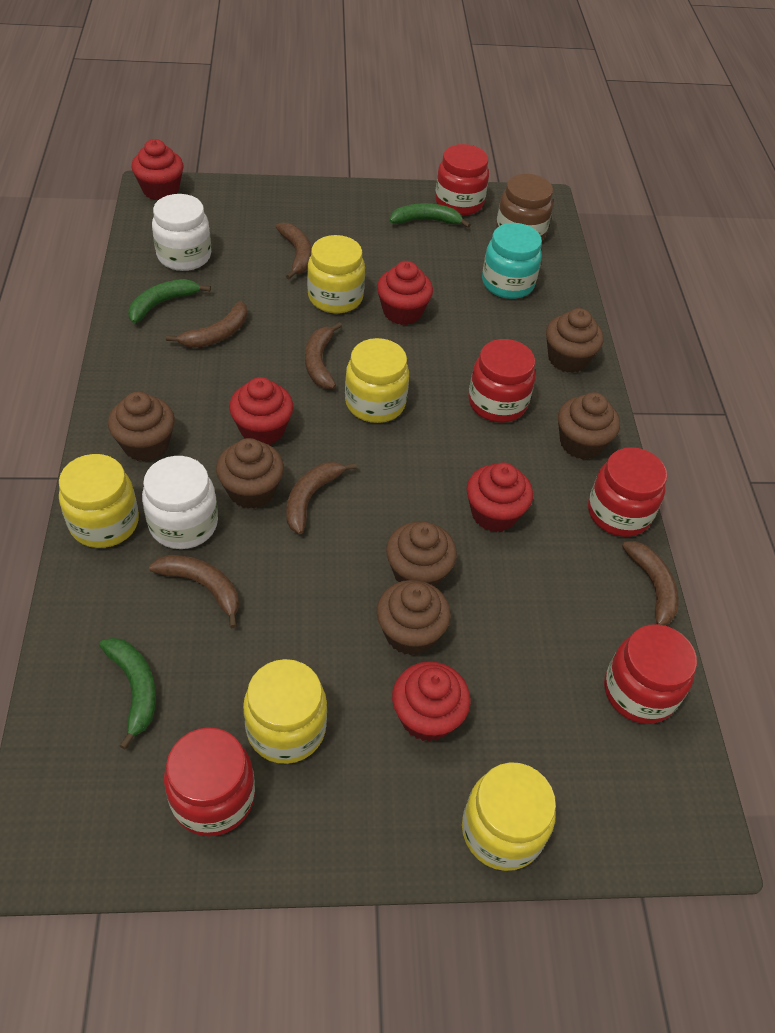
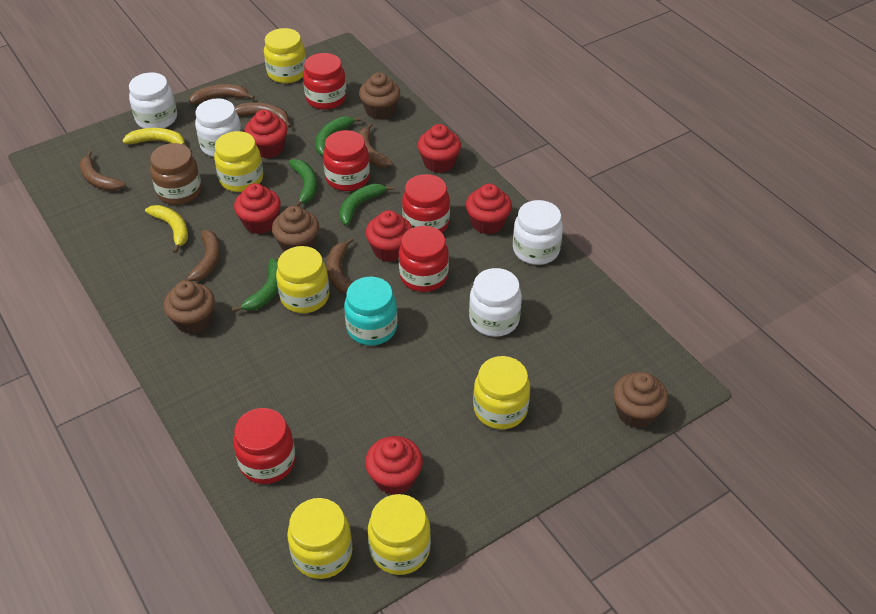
brown cupcake: 6 -> 4
green banana: 3 -> 4
red cupcake: 5 -> 6
white jar: 2 -> 4
yellow banana: 0 -> 2
yellow jar: 5 -> 6

